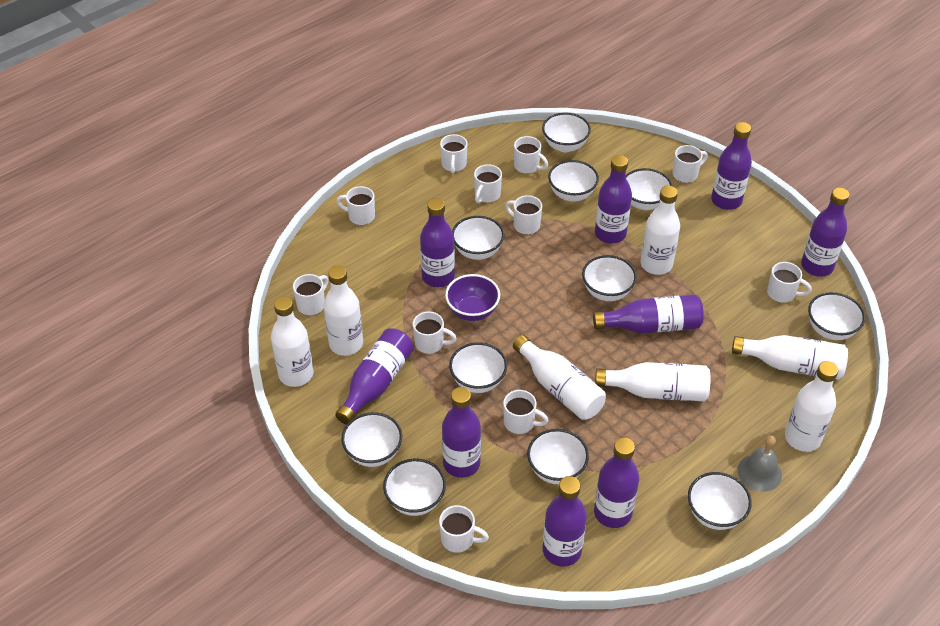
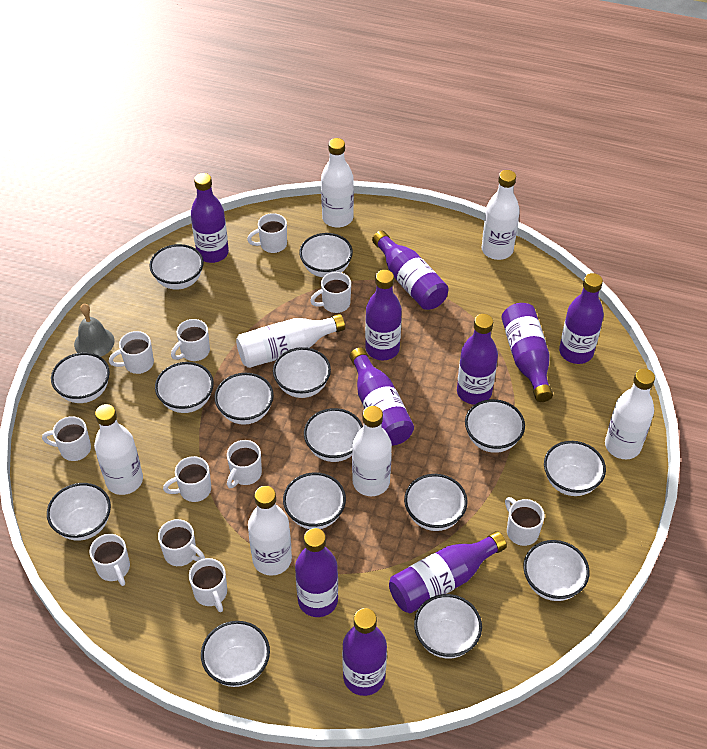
purple bottle: 9 -> 10
purple bowl: 1 -> 0
white bowl: 11 -> 15

